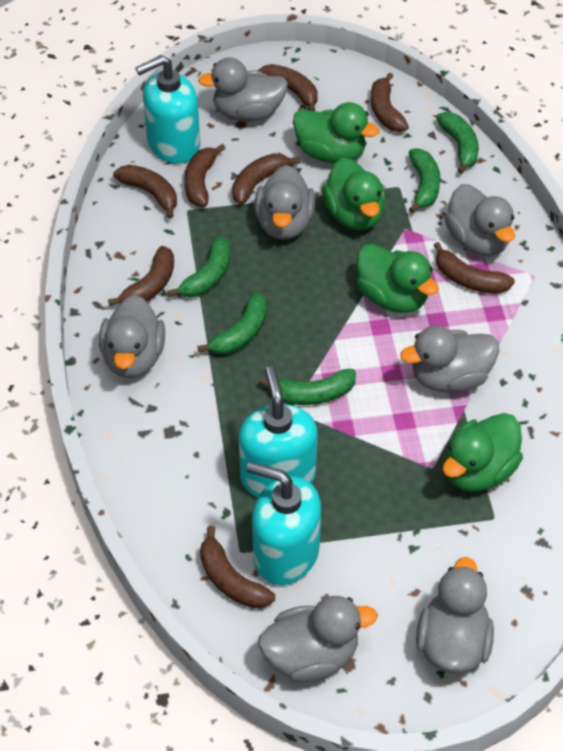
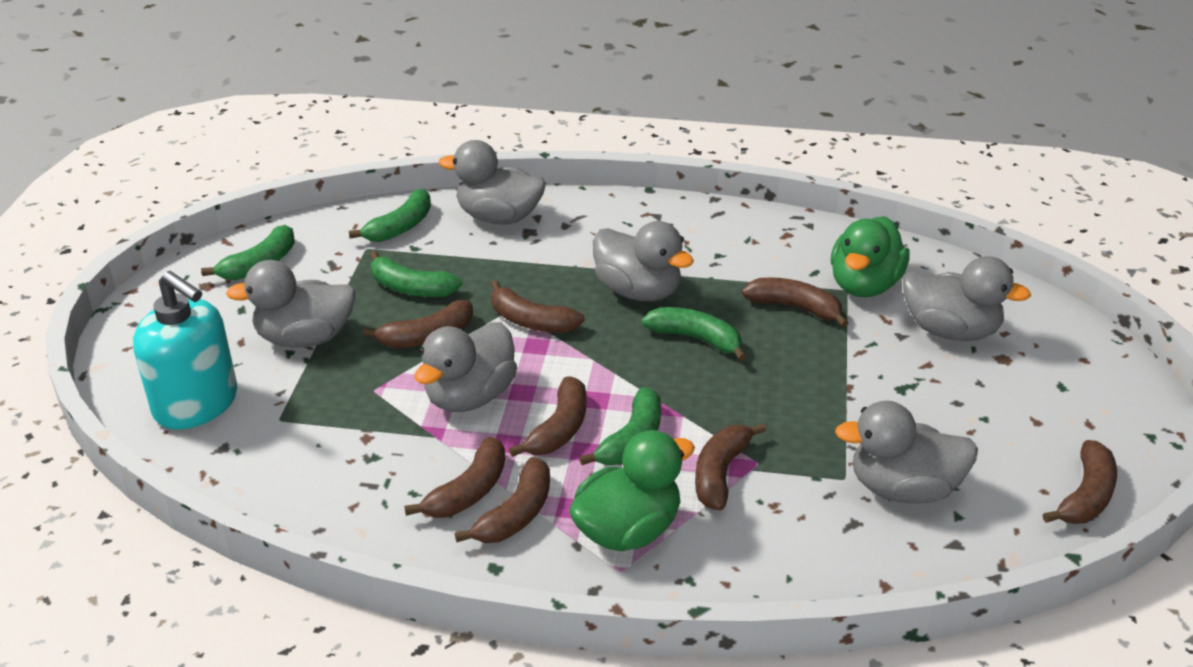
green duck: 4 -> 2
grey duck: 7 -> 6
turquoise soap dispenser: 3 -> 1

